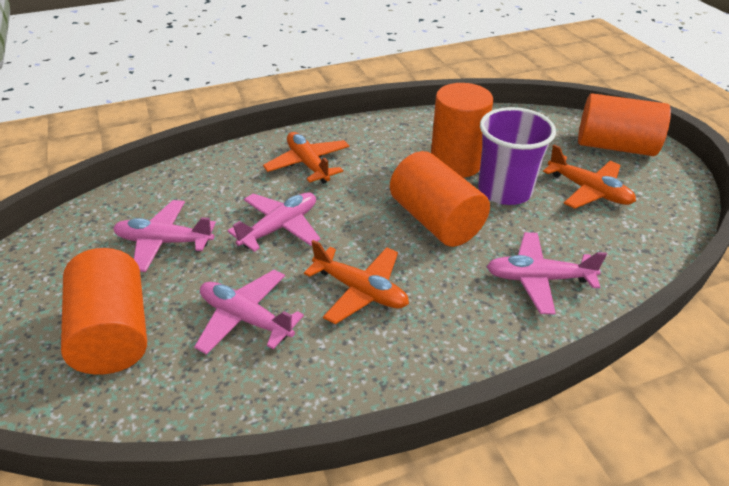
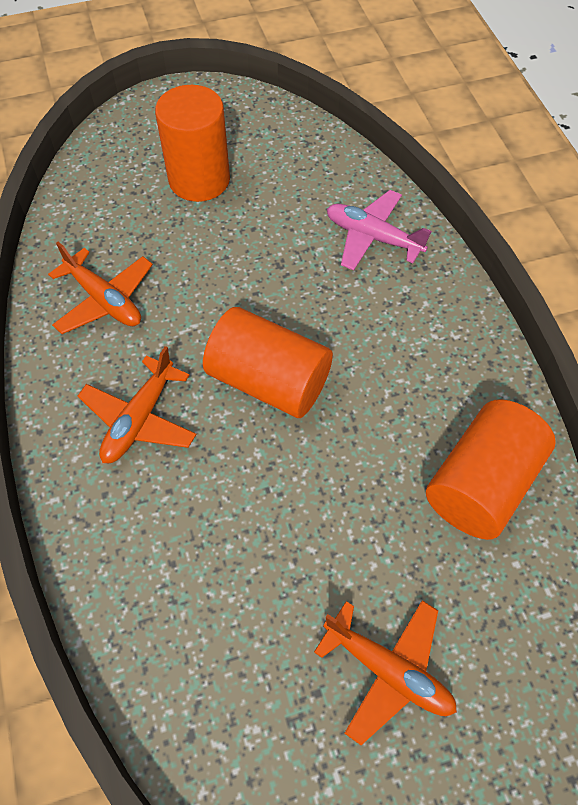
orange cylinder: 4 -> 3
pink plane: 4 -> 1
purple cup: 1 -> 0

